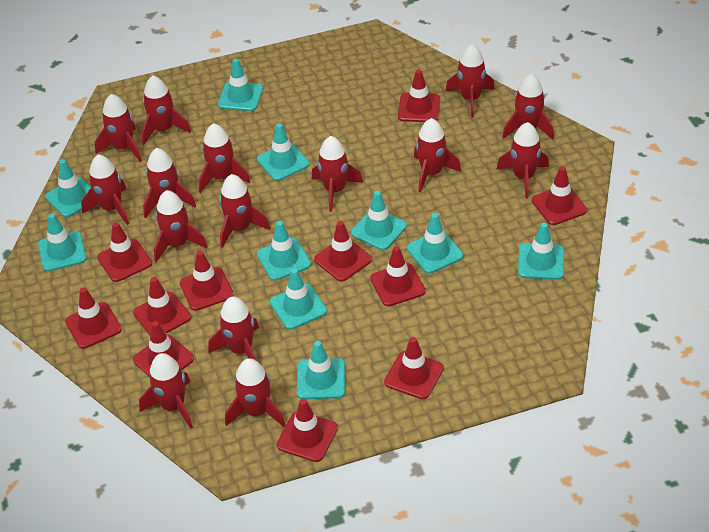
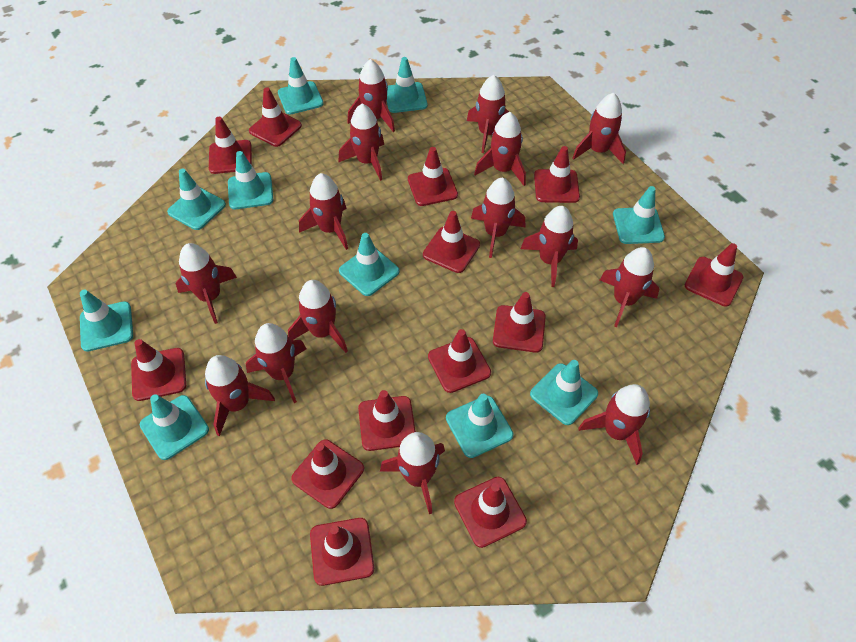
red traffic cone: 11 -> 13

